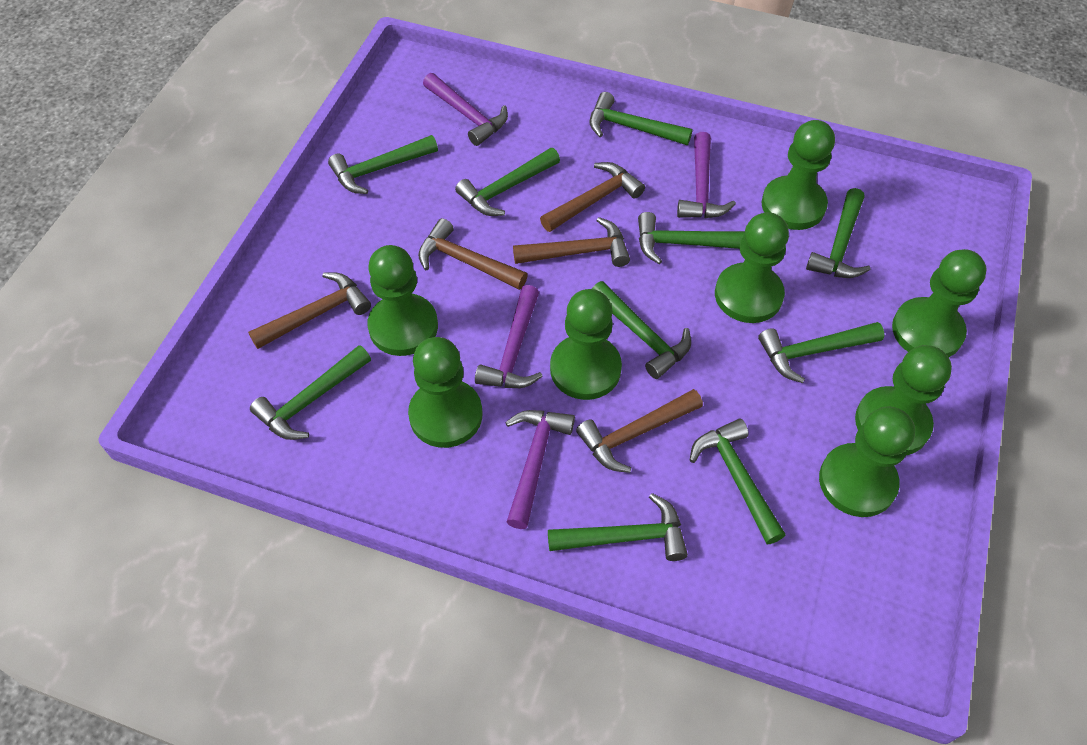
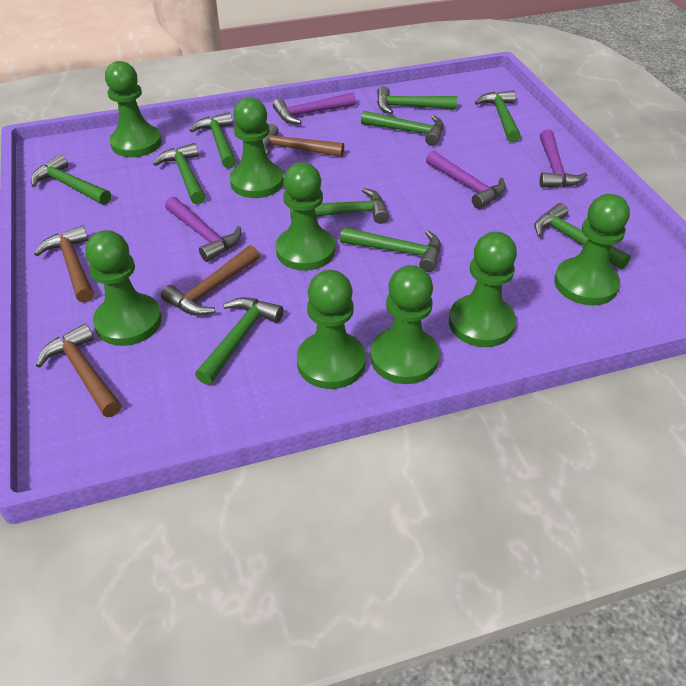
brown hammer: 5 -> 4

